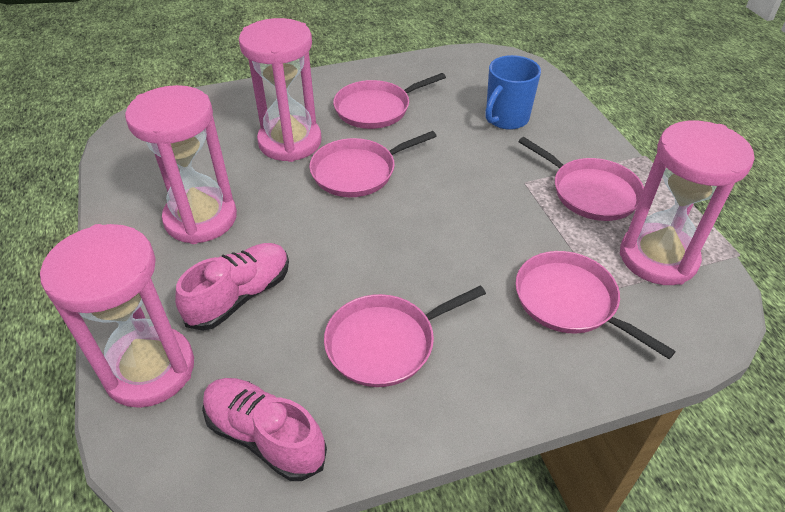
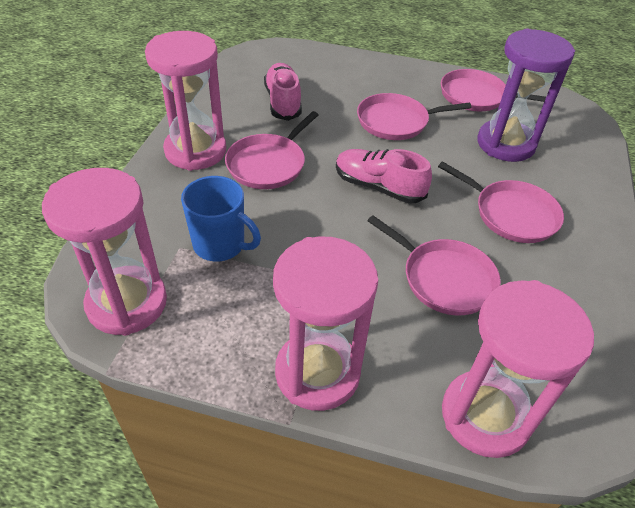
purple hourglass: 0 -> 1

